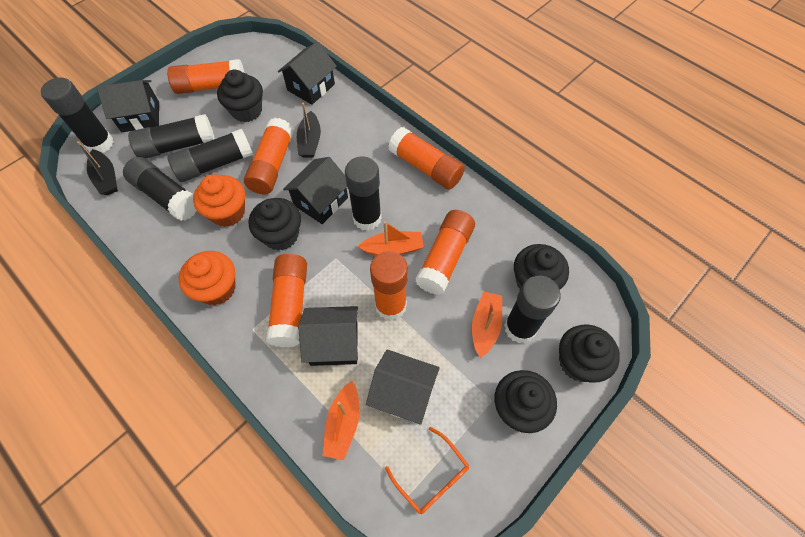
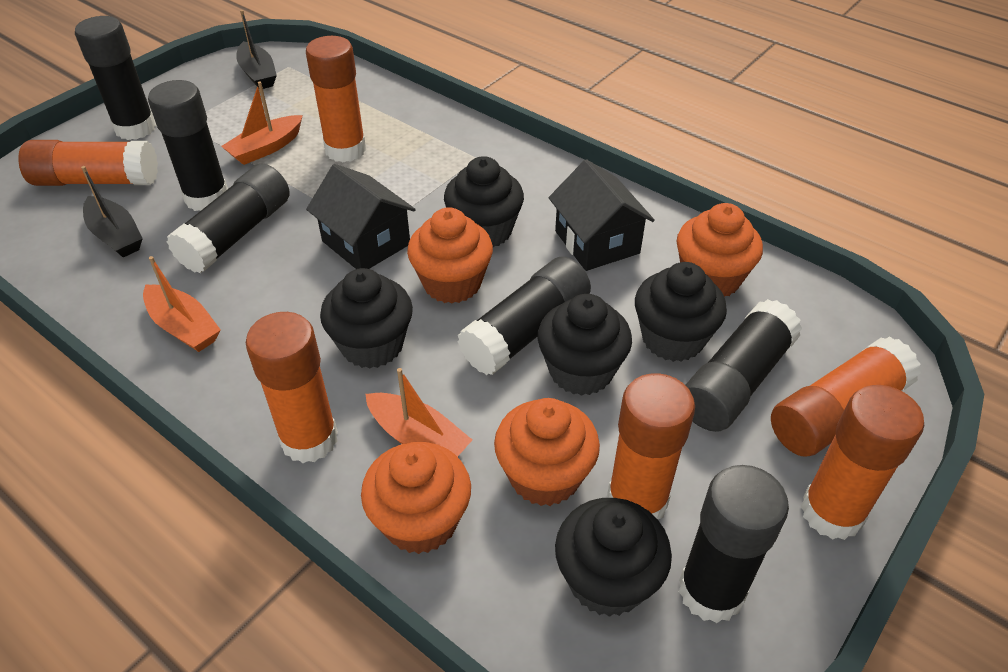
black house: 5 -> 2
orange cupcake: 2 -> 4
orange glasses: 1 -> 0

